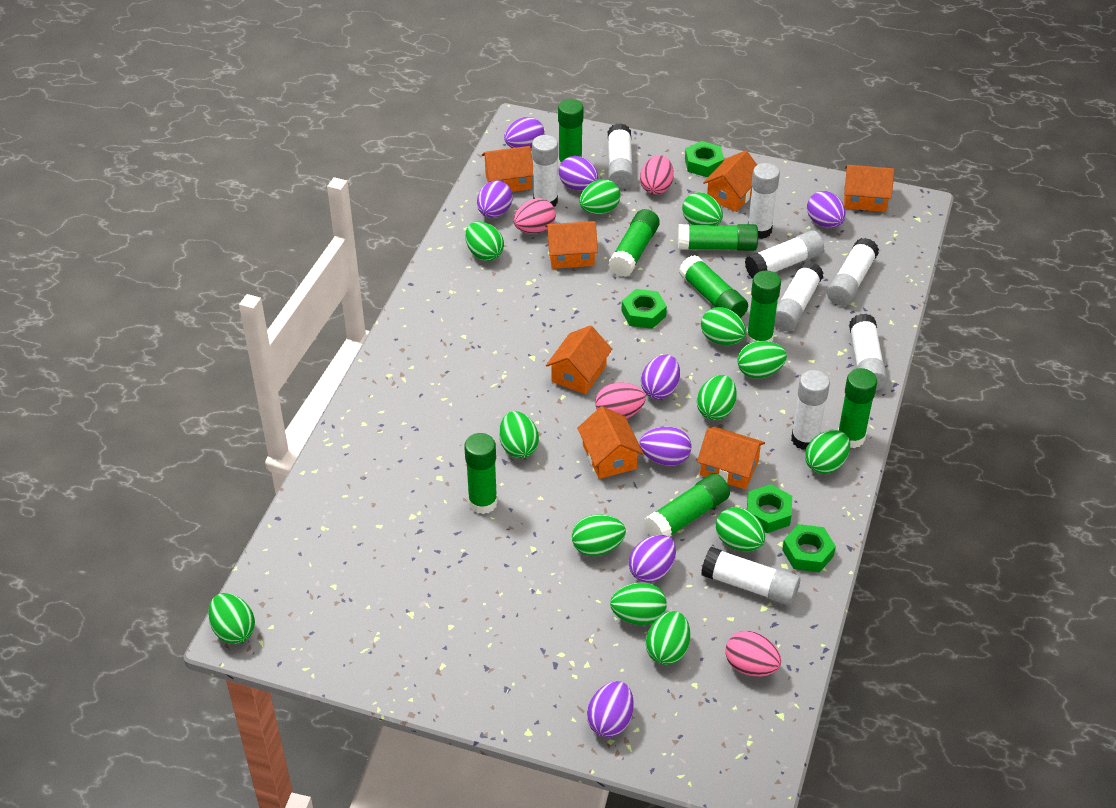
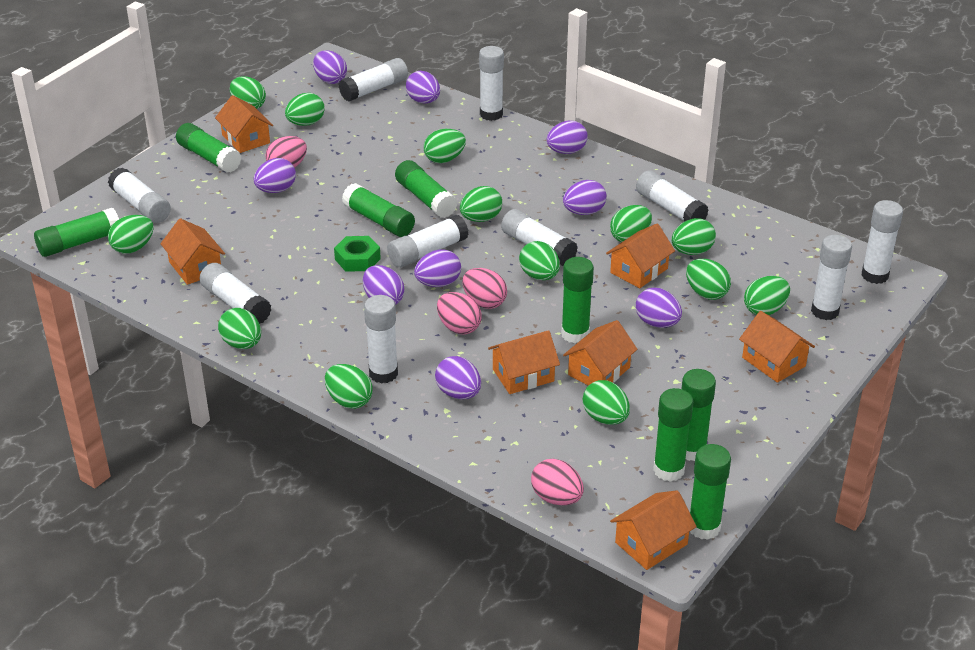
green nut: 4 -> 1
purple egg: 8 -> 9
white glue stick: 9 -> 10

